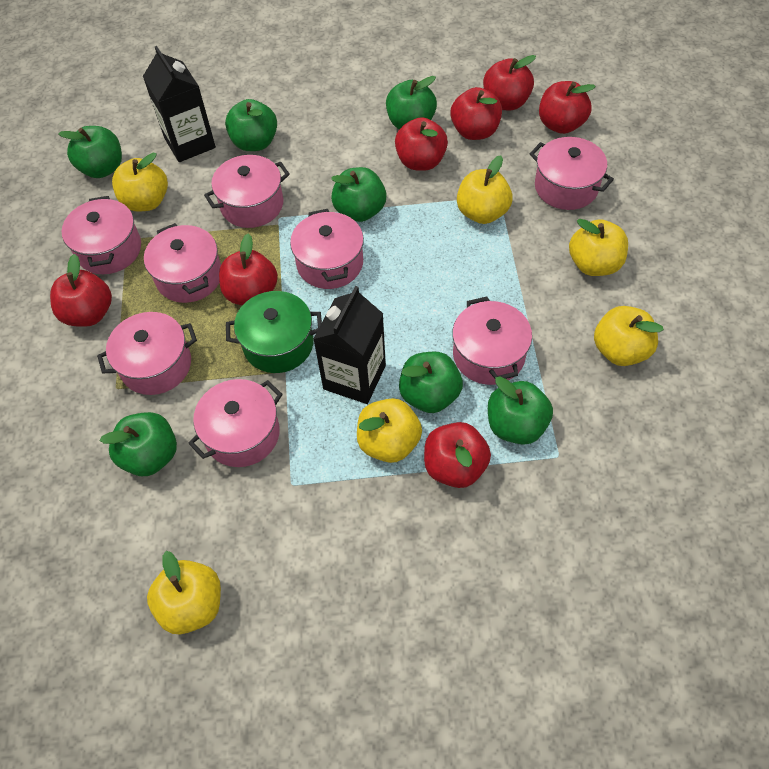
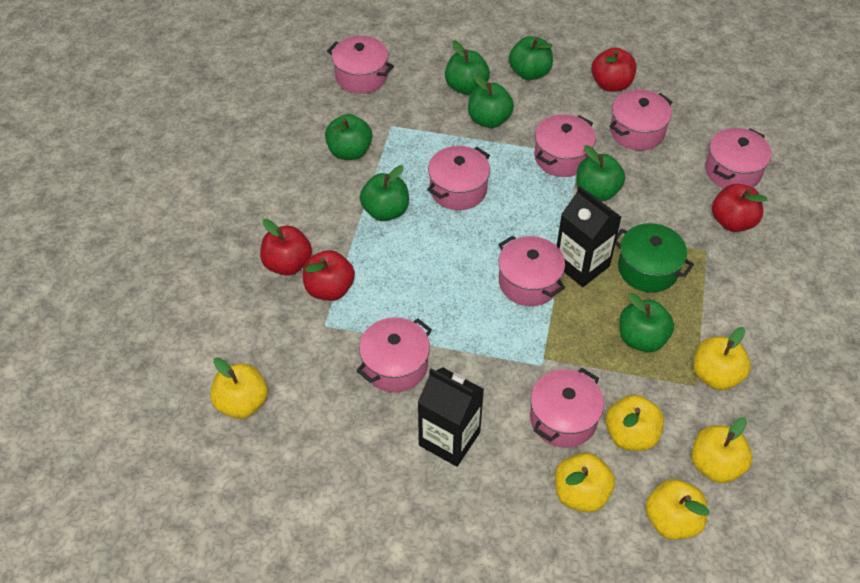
red apple: 7 -> 4

